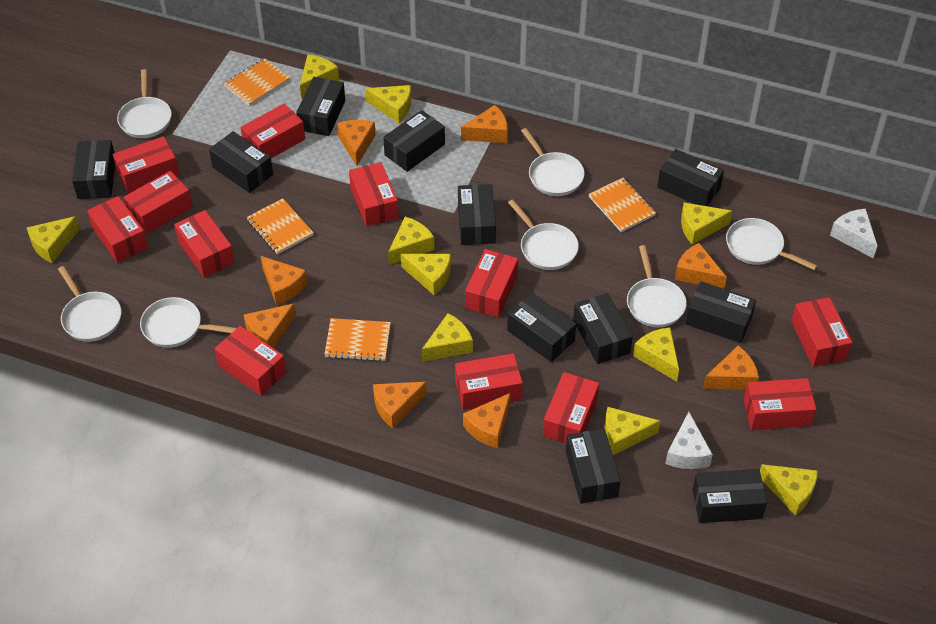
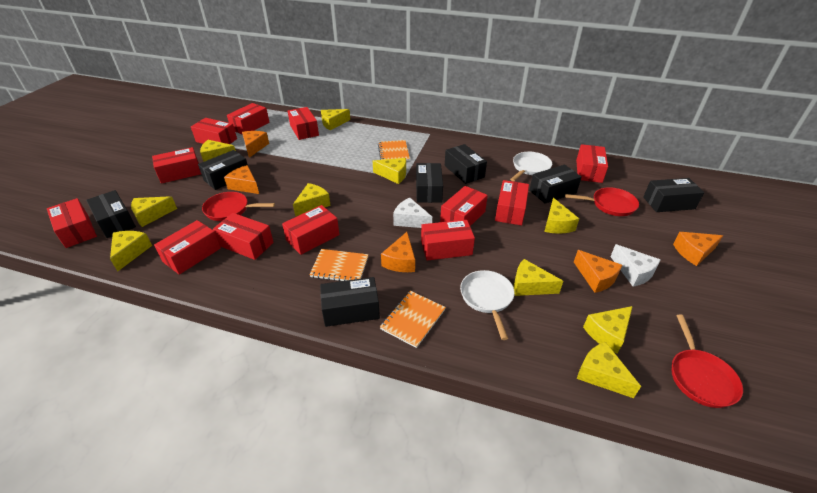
black box: 11 -> 7
orange cheese: 8 -> 5
orange notebook: 4 -> 3
red pan: 0 -> 3
white pan: 7 -> 2

